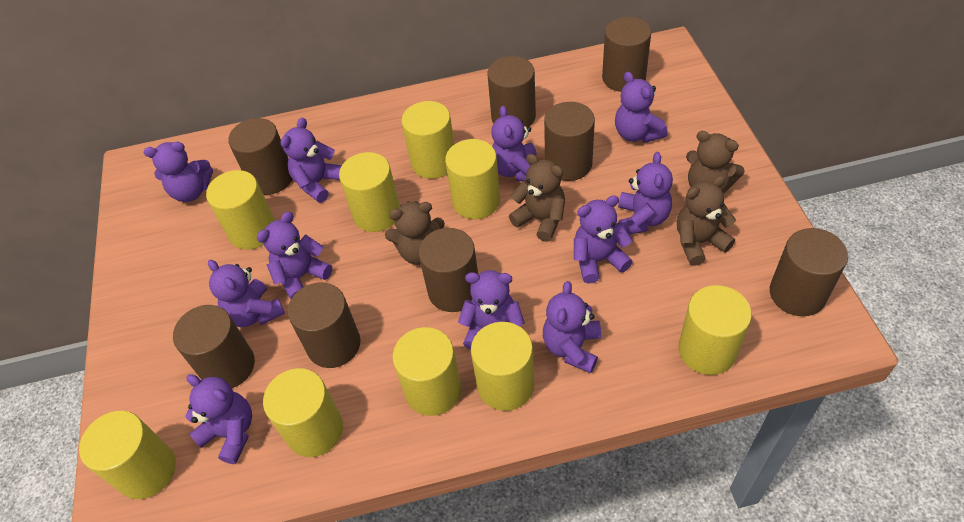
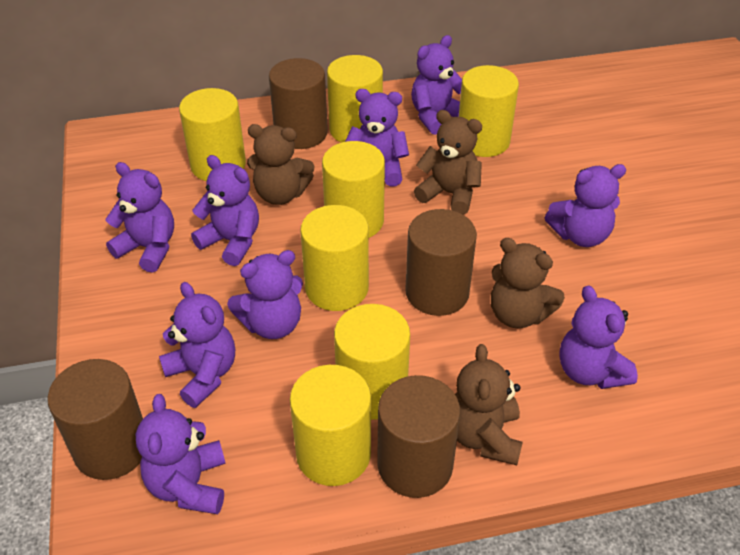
brown cylinder: 8 -> 4
purple teddy bear: 11 -> 9
yellow cylinder: 9 -> 7

